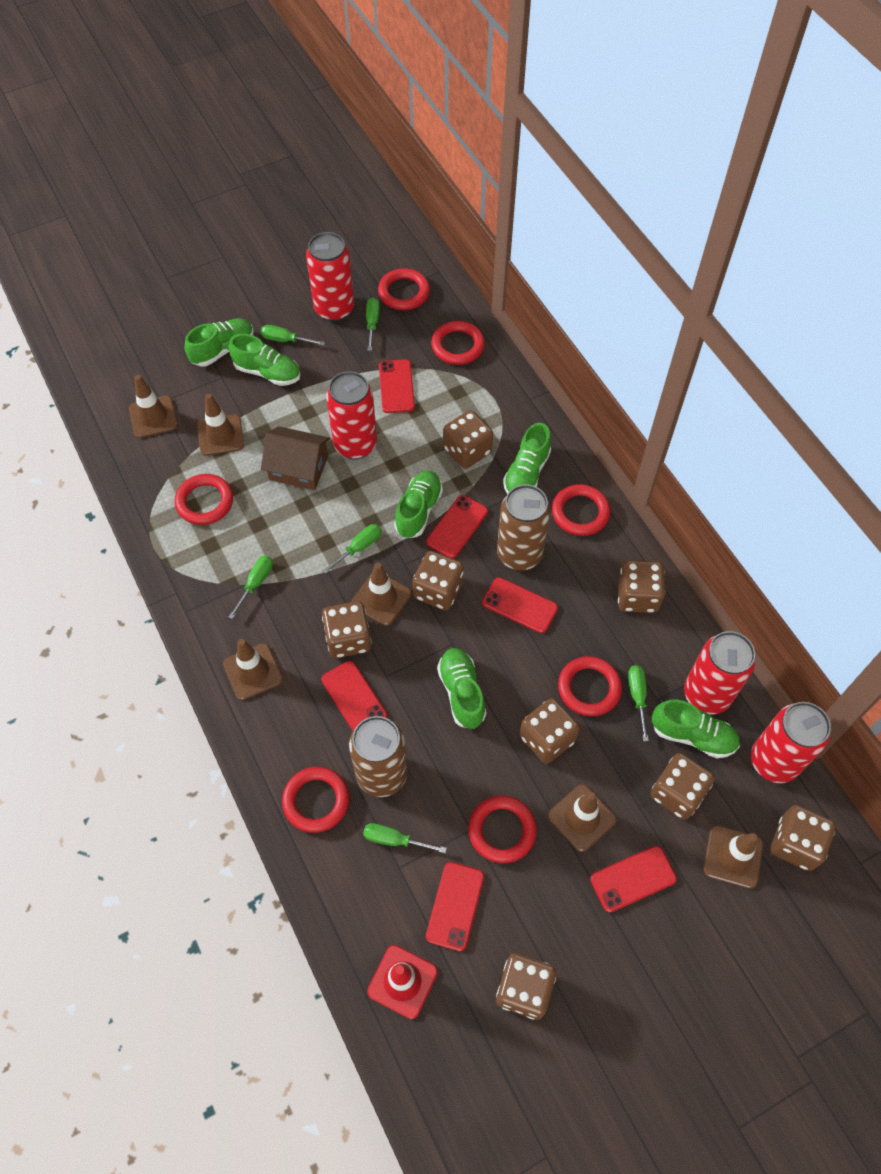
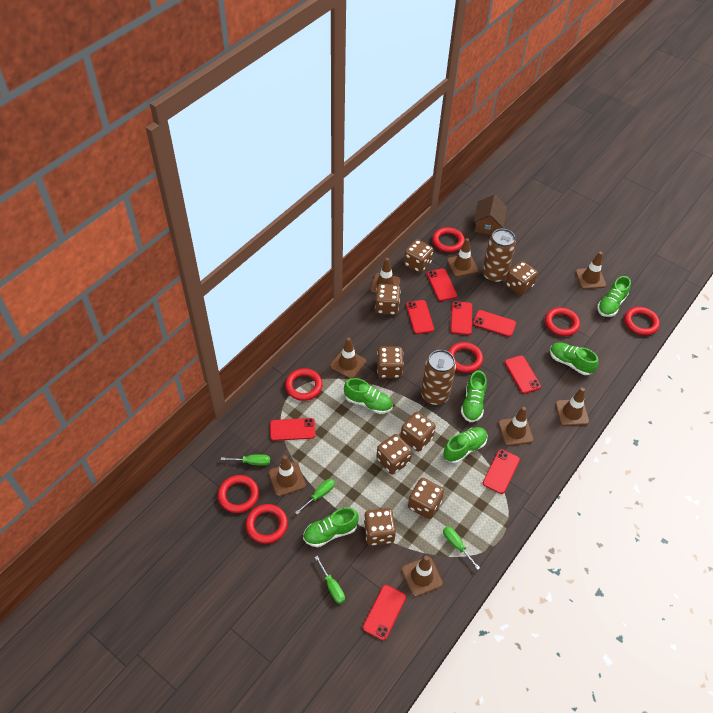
brown traffic cone: 6 -> 8
green screwdriver: 6 -> 4
red can: 4 -> 0
red phone: 6 -> 8
red traffic cone: 1 -> 0

